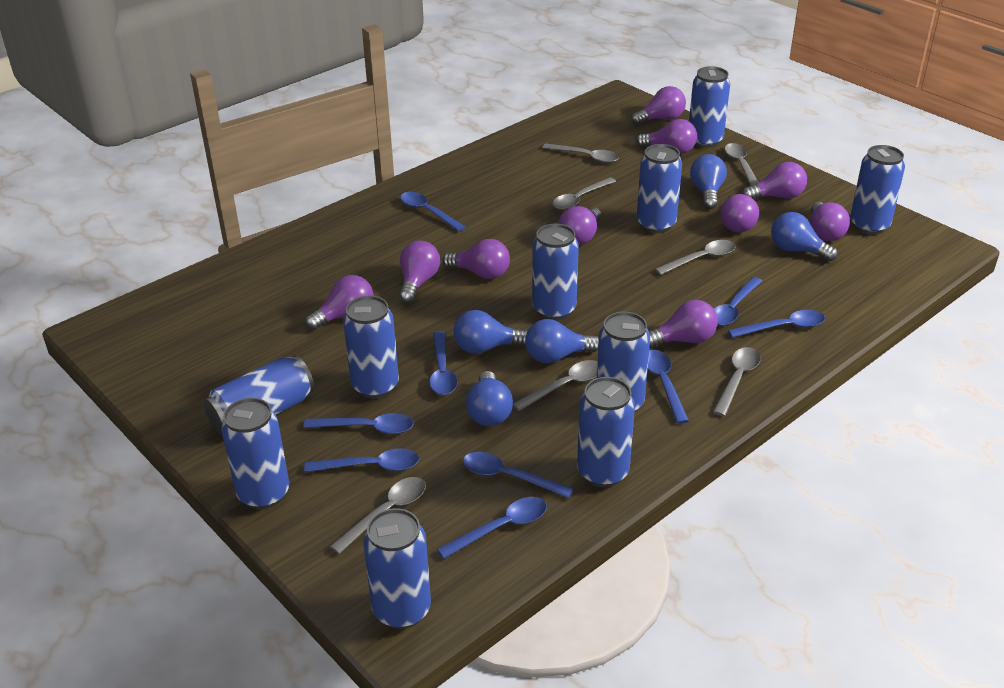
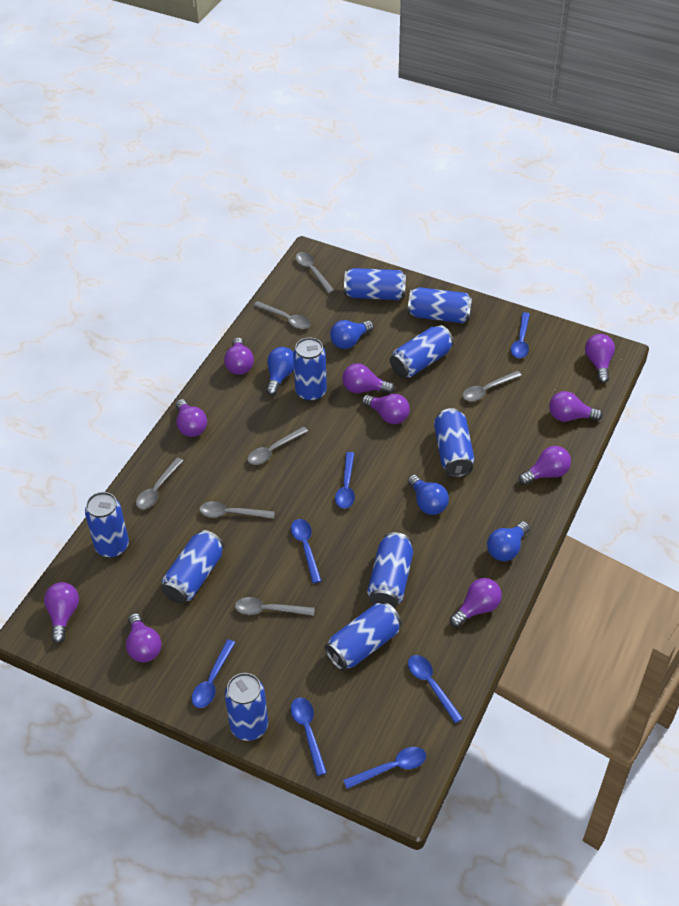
blue light bulb: 5 -> 4
blue spoon: 9 -> 7

